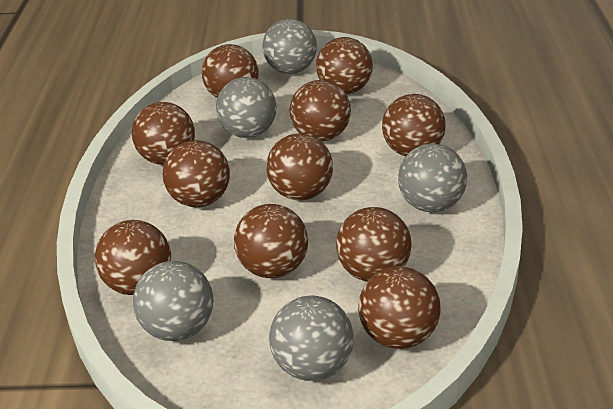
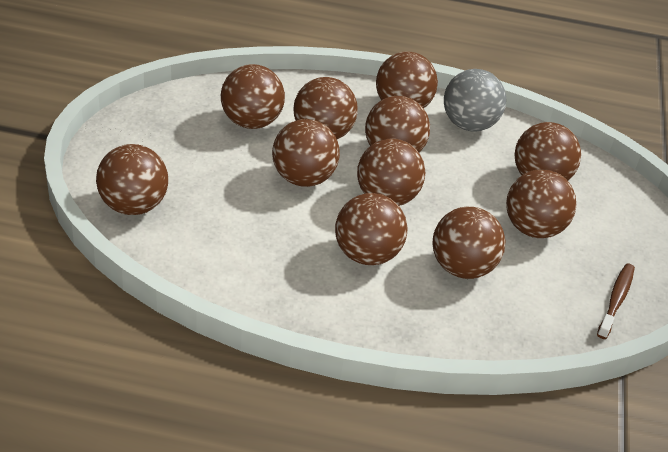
brown toothbrush: 0 -> 1
grey ball: 5 -> 1

